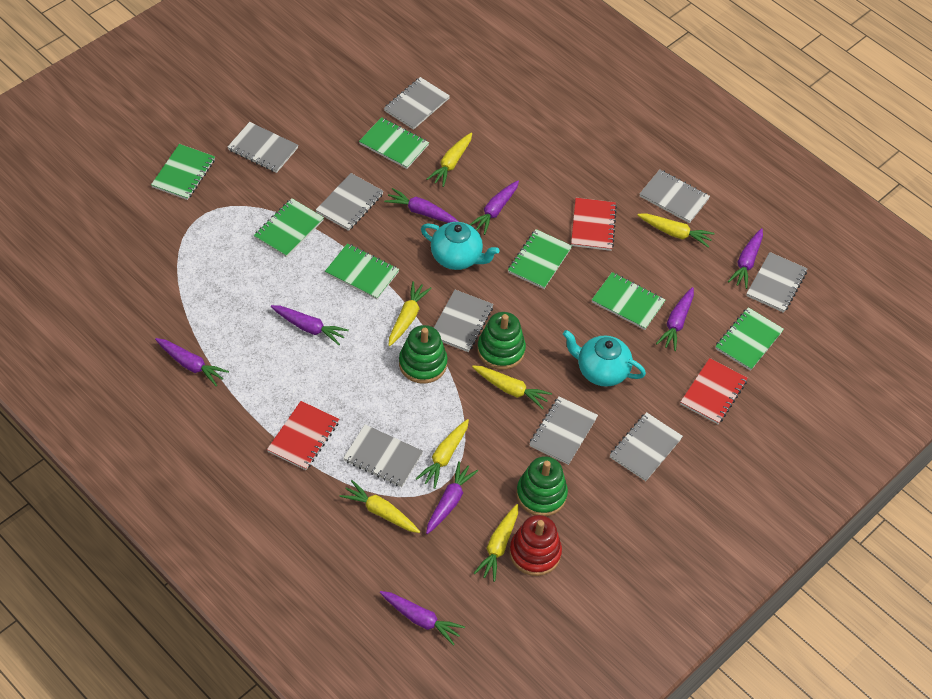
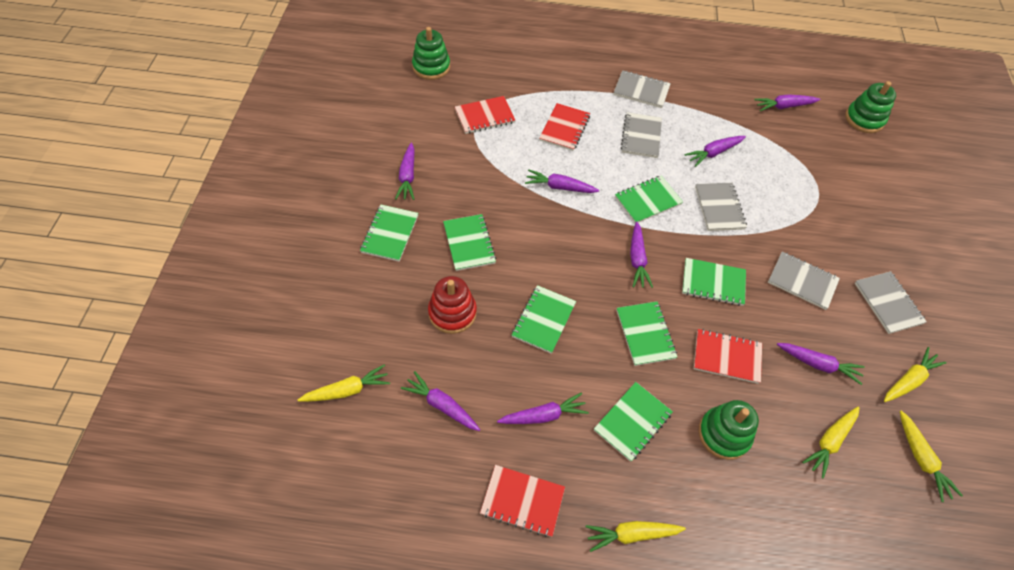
grey notebook: 9 -> 5
red notebook: 3 -> 4
turquoise teapot: 2 -> 0
yellow carrot: 7 -> 5

